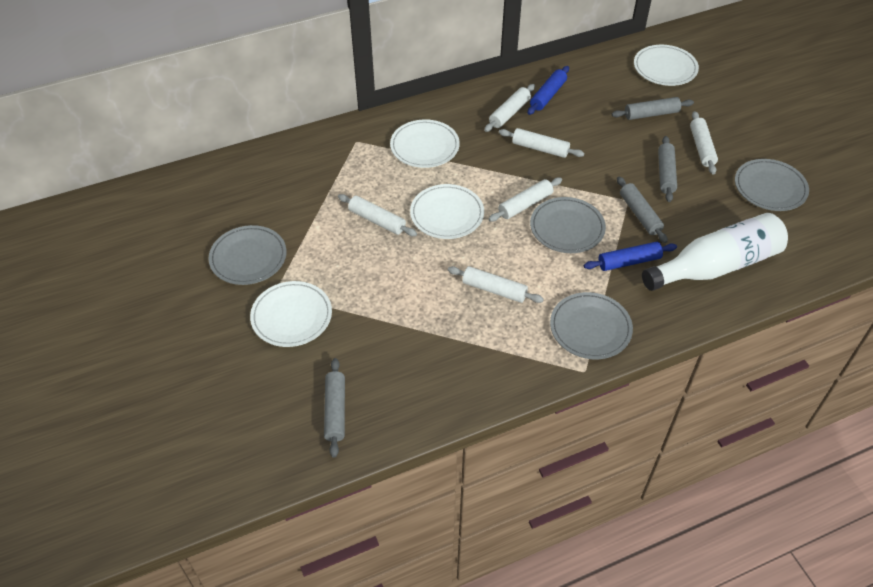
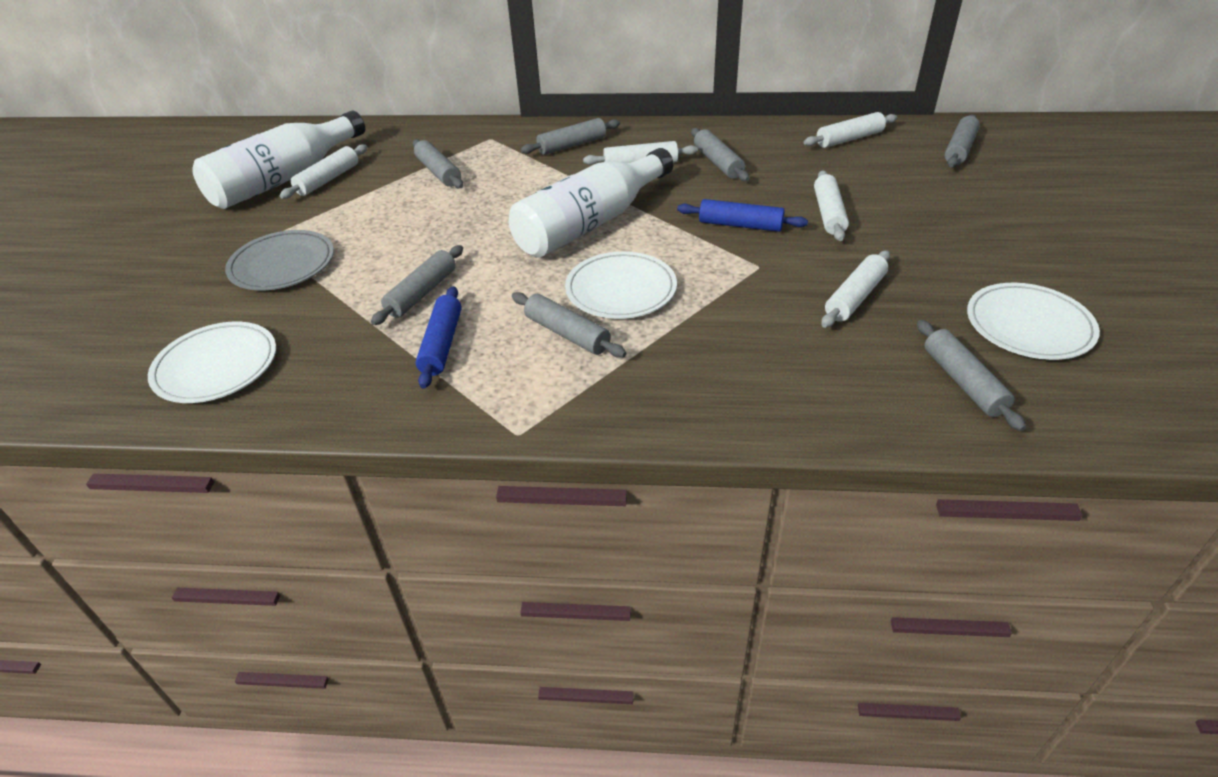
grey plate: 4 -> 1
grey rolling pin: 4 -> 7
white bottle: 1 -> 2
white plate: 4 -> 3
white rolling pin: 6 -> 5

